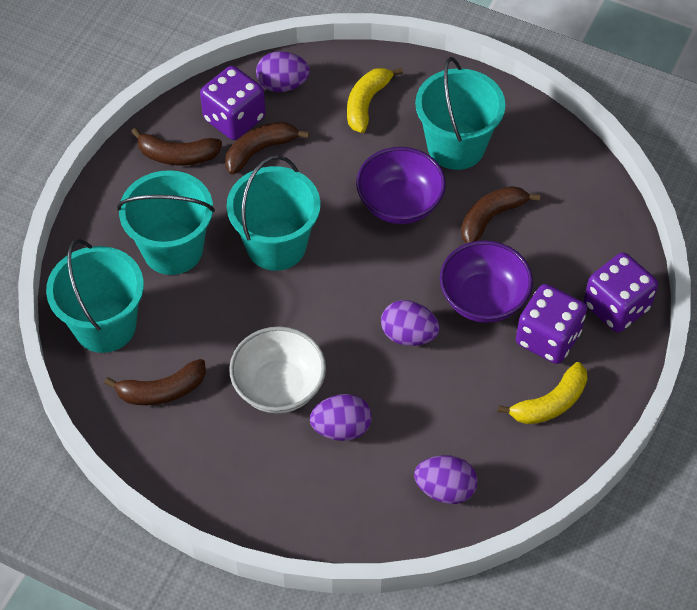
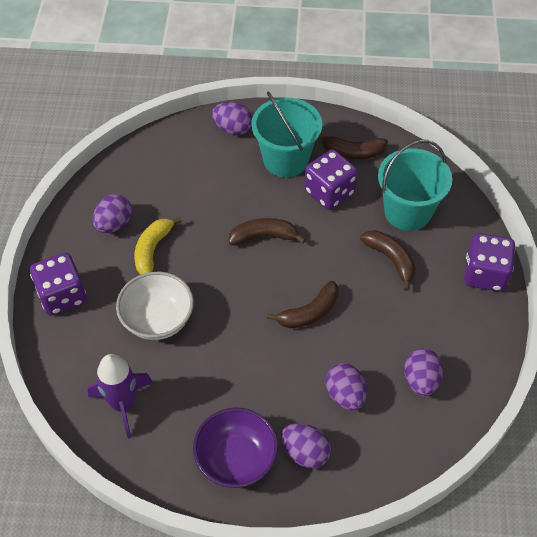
purple bowl: 2 -> 1
purple egg: 4 -> 5
purple rocket: 0 -> 1
turquoise bucket: 4 -> 2
yellow banana: 2 -> 1

